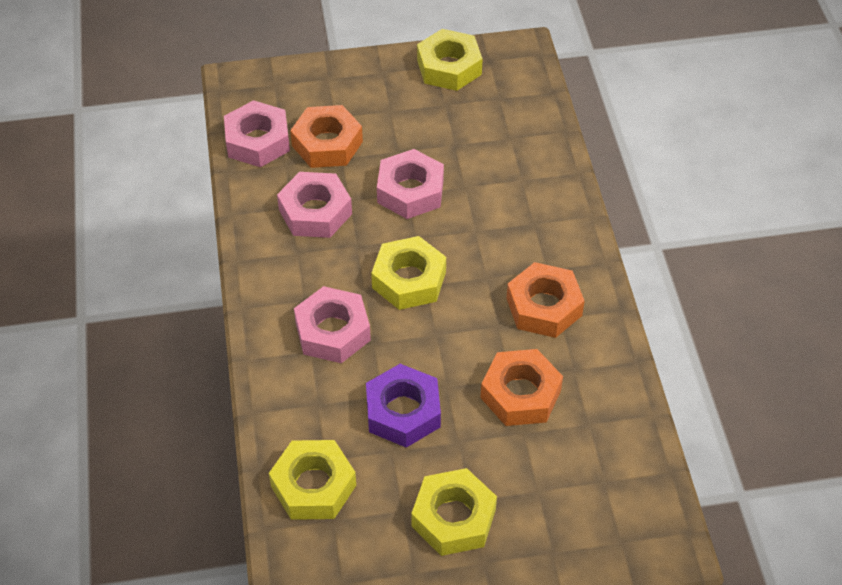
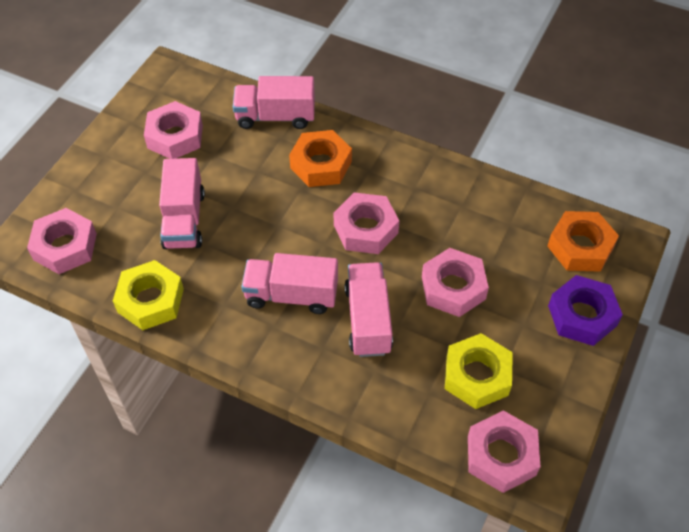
orange nut: 3 -> 2
pink nut: 4 -> 5
pink truck: 0 -> 4
yellow nut: 4 -> 2

